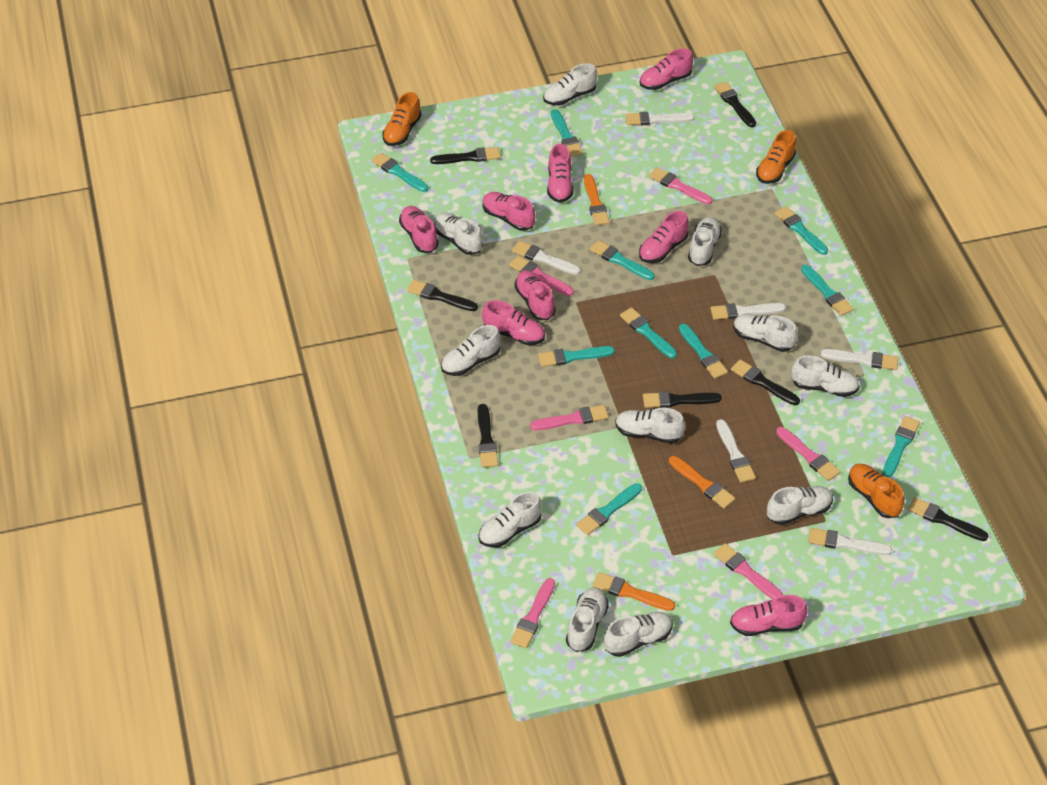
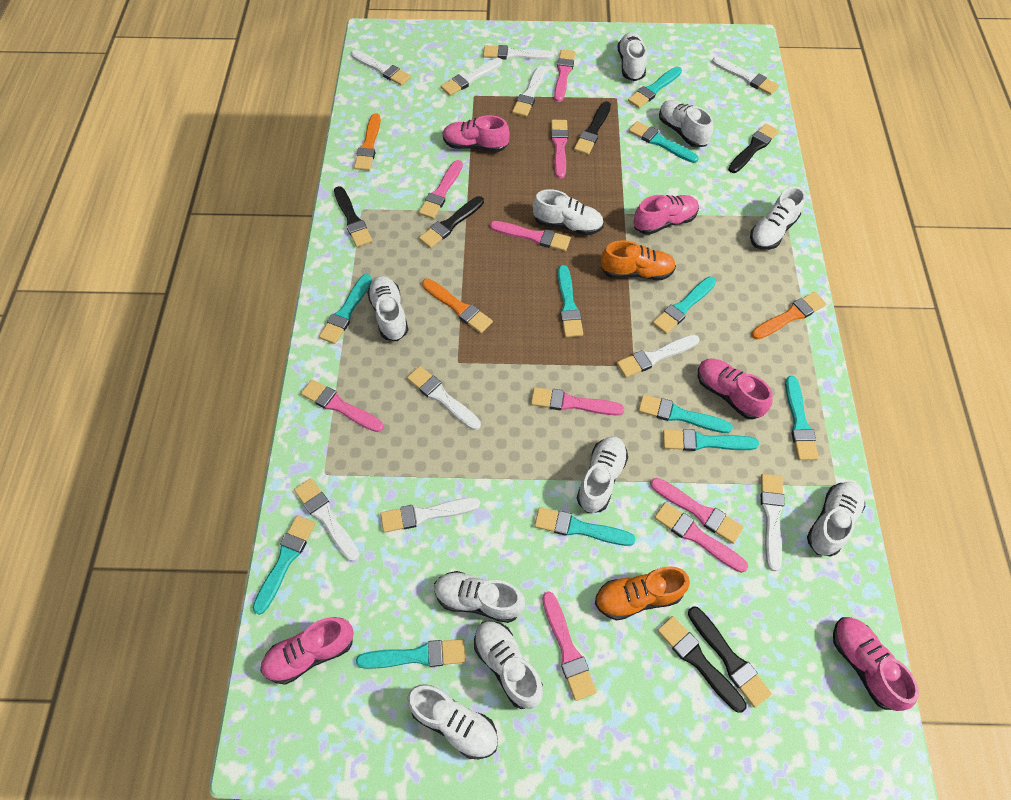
black brush: 7 -> 6
orange shoe: 3 -> 2
pink brush: 6 -> 9
pink shoe: 8 -> 5
turquoise brush: 10 -> 11
white brush: 6 -> 10
white shoe: 11 -> 10

